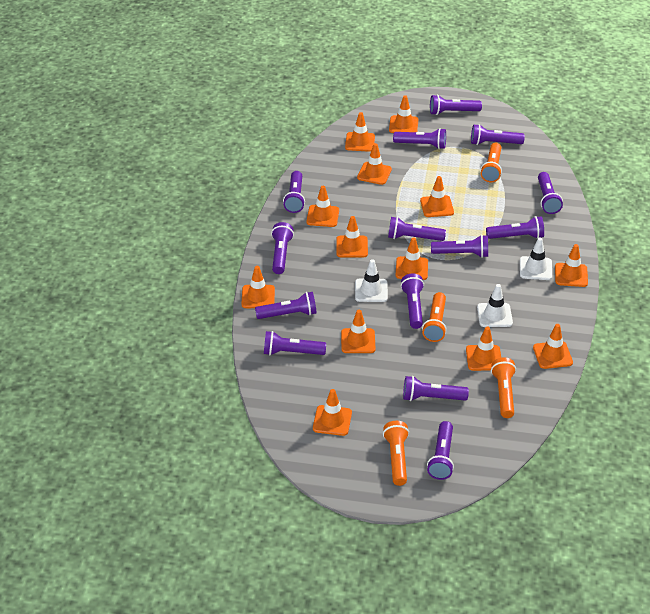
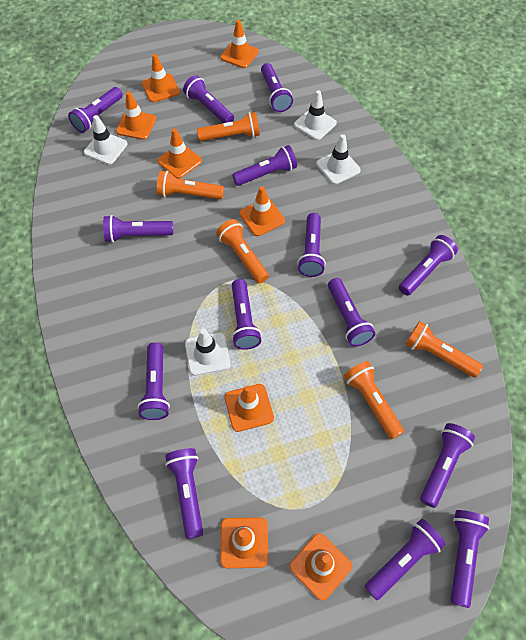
orange flashlight: 4 -> 5
orange traffic cone: 13 -> 8
white traffic cone: 3 -> 4

